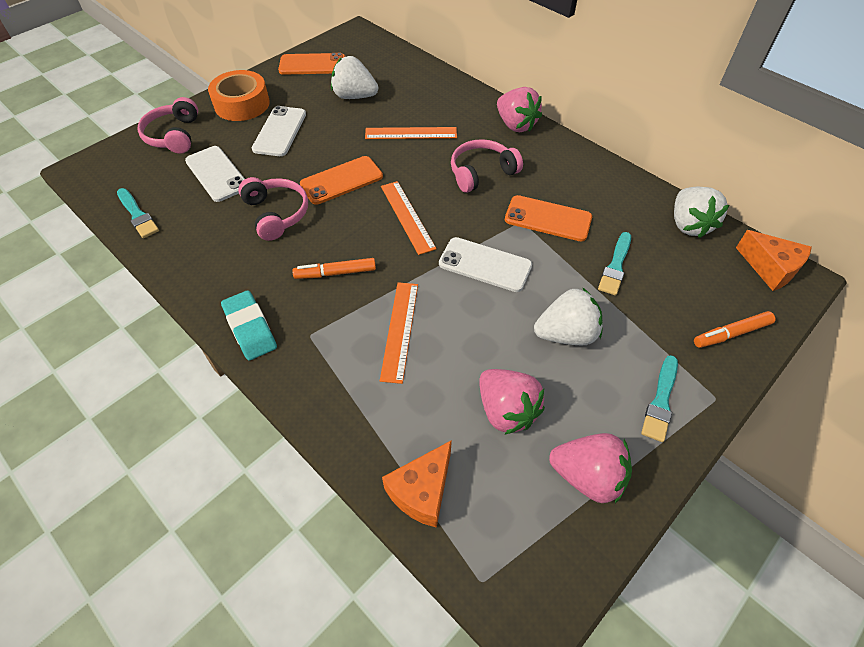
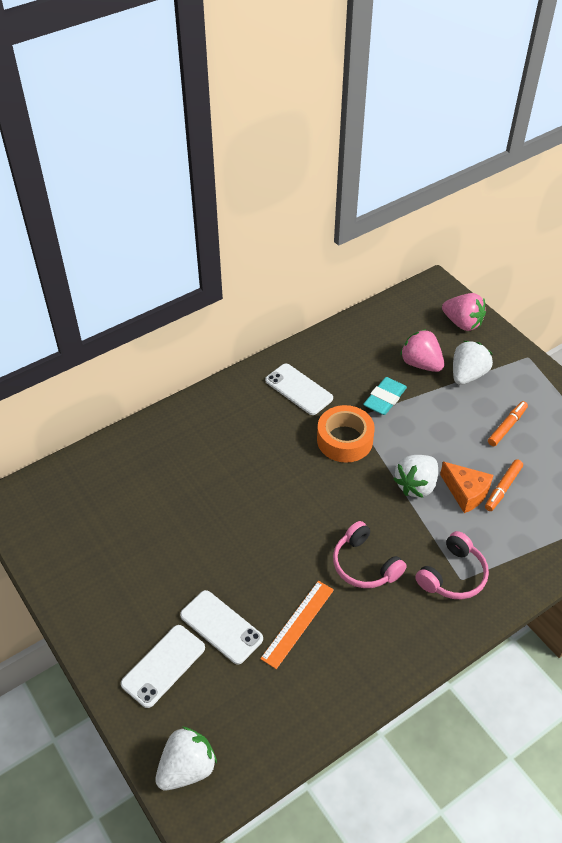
orange cheese: 2 -> 1
orange phone: 3 -> 0
orange ruler: 3 -> 1
pink headphones: 3 -> 2
pink strawberry: 3 -> 2
turquoise brush: 3 -> 0

